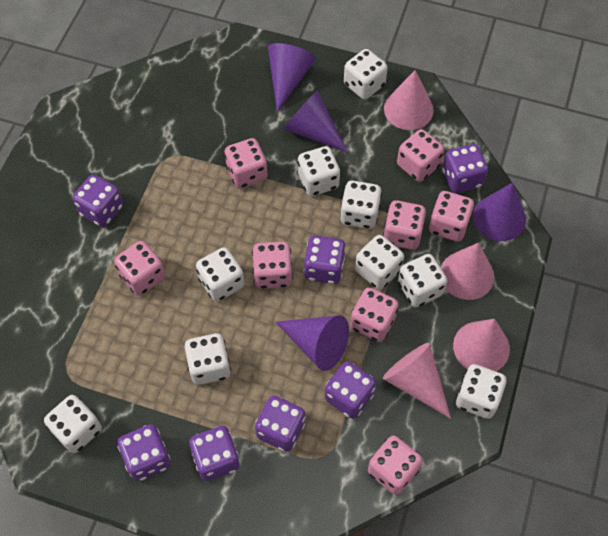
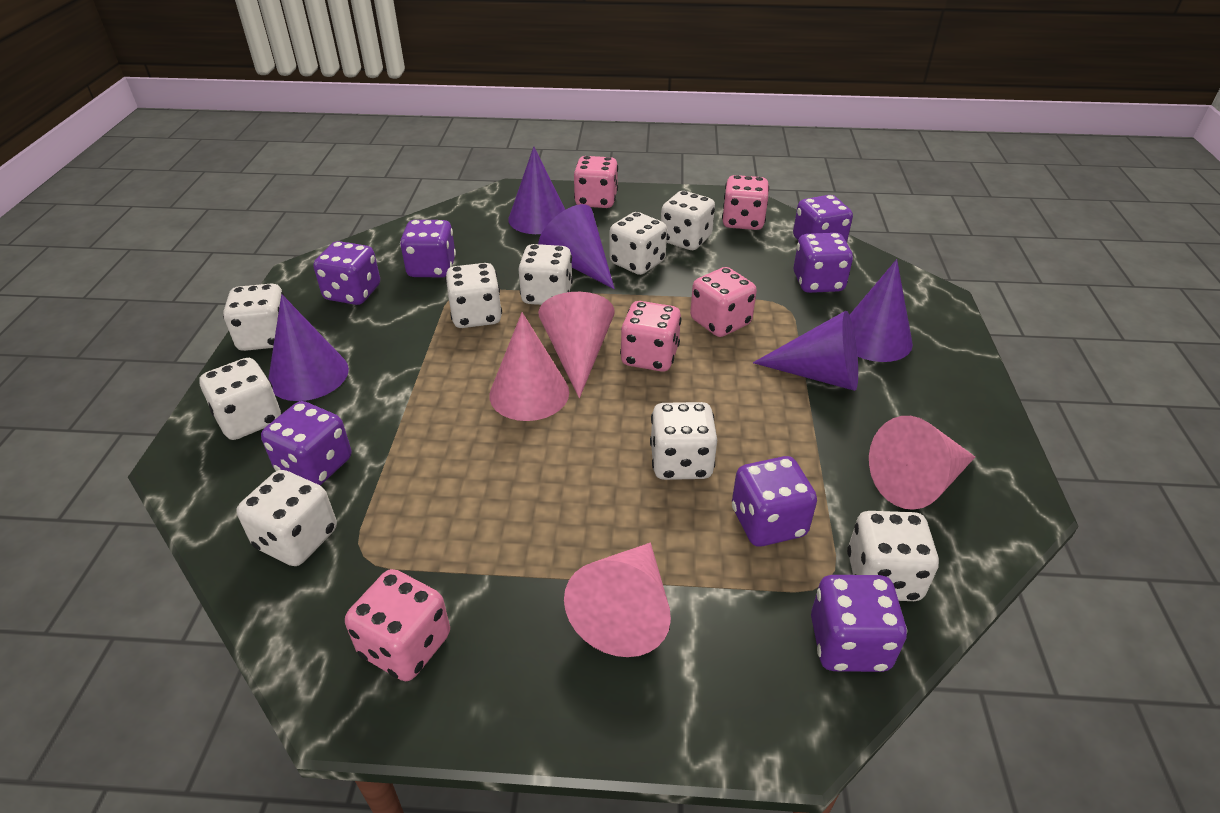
pink dice: 8 -> 5
purple cone: 4 -> 5

